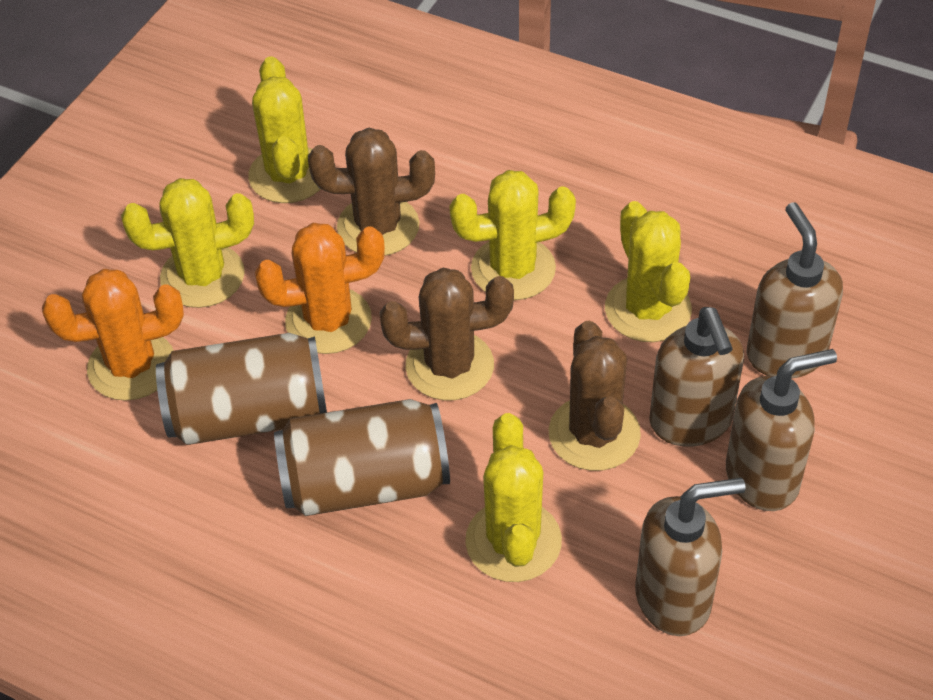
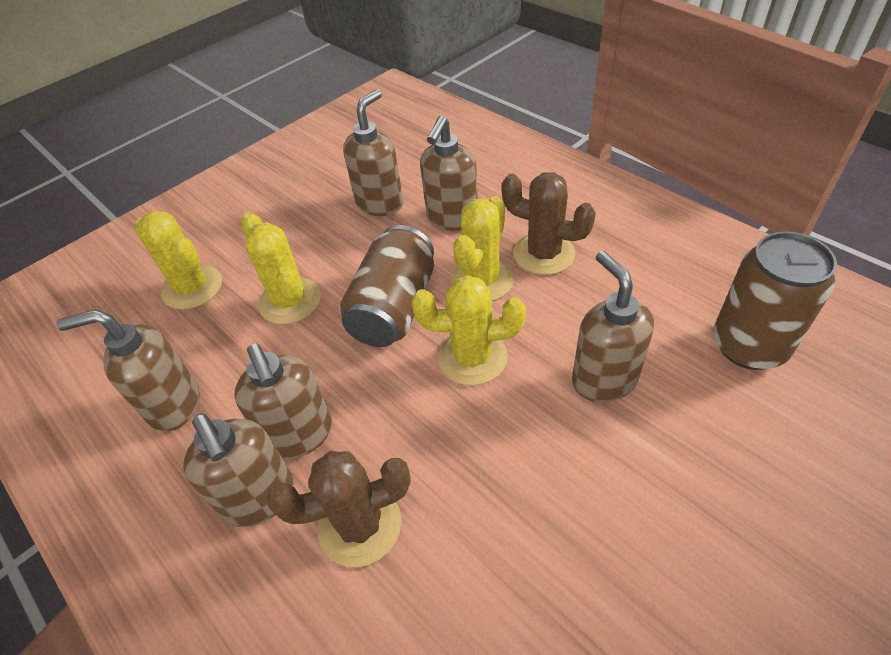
brown cactus: 3 -> 2
brown soap dispenser: 4 -> 6
orange cactus: 2 -> 0
yellow cactus: 5 -> 4

